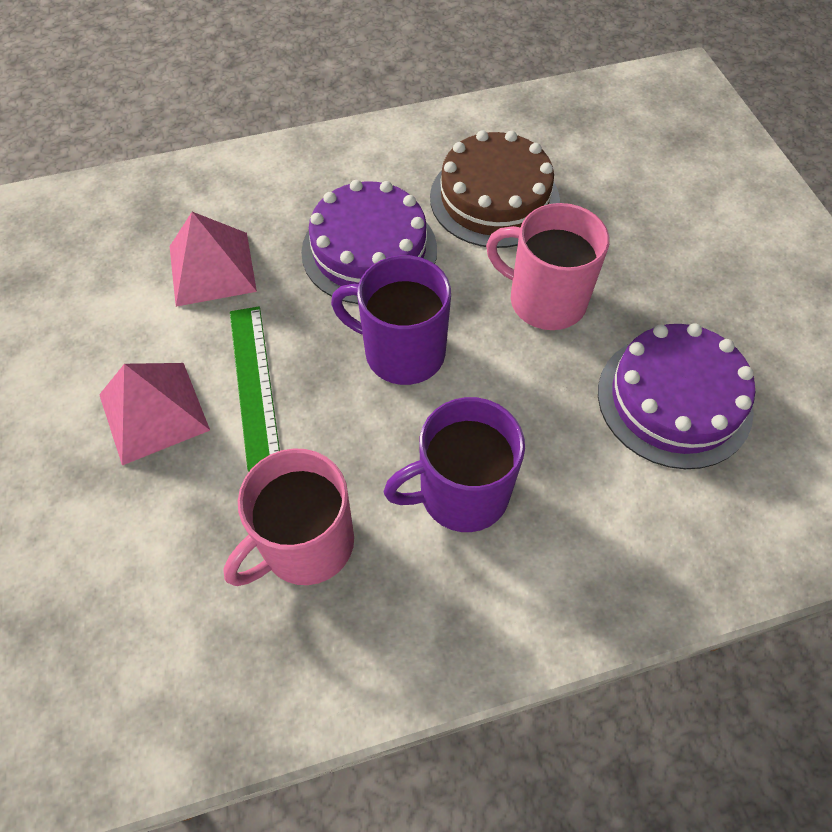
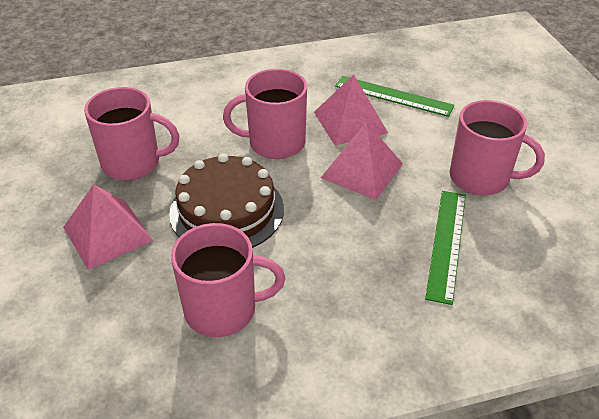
green ruler: 1 -> 2
pink mug: 2 -> 4
pink pyramid: 2 -> 3
purple cake: 2 -> 0
purple mug: 2 -> 0

